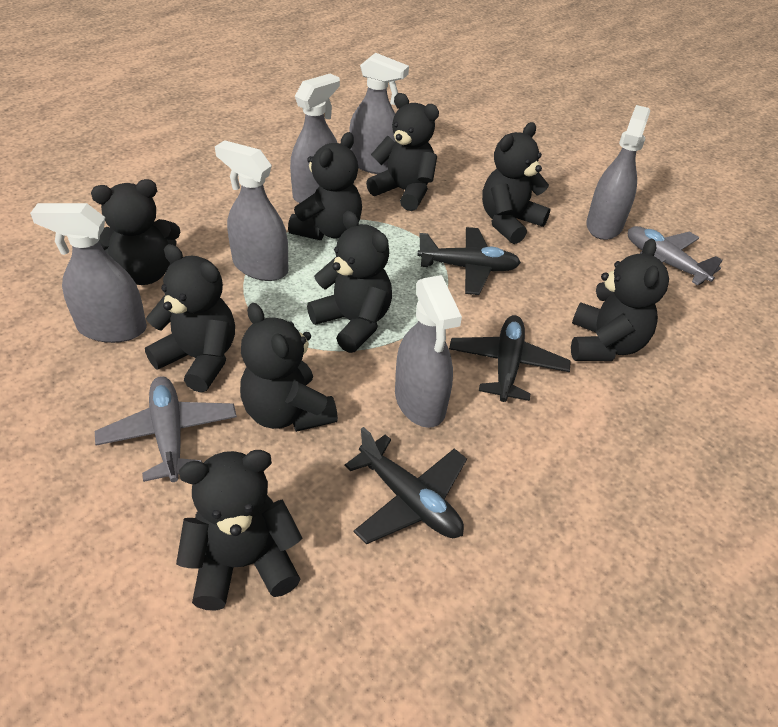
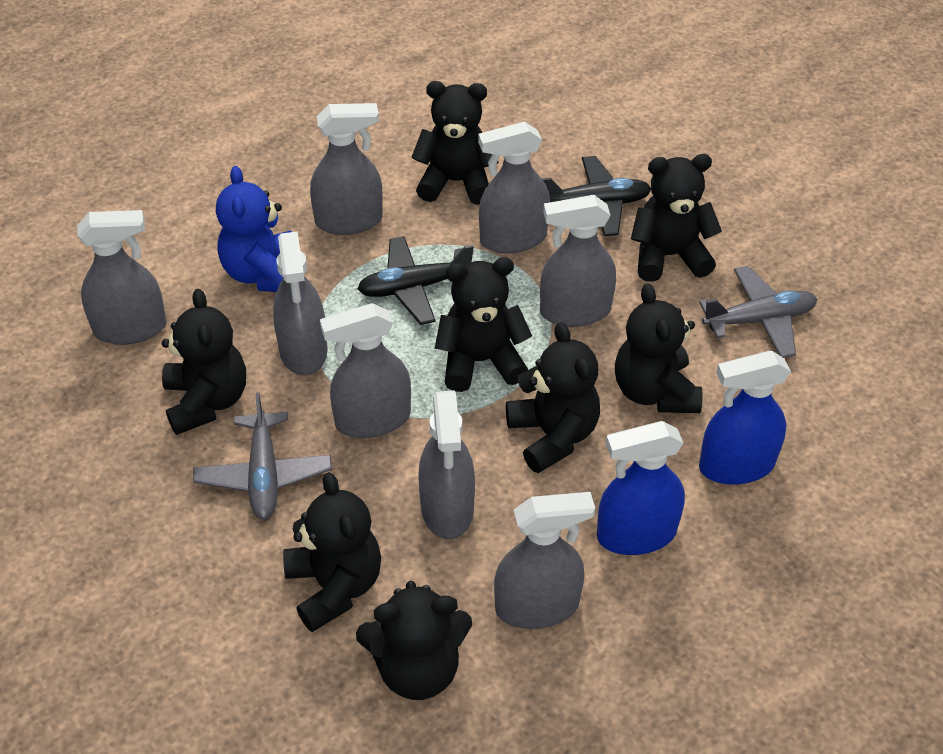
black plane: 3 -> 2
black teddy bear: 9 -> 8
blue spray bottle: 0 -> 2
blue teddy bear: 0 -> 1
grey spray bottle: 6 -> 8

